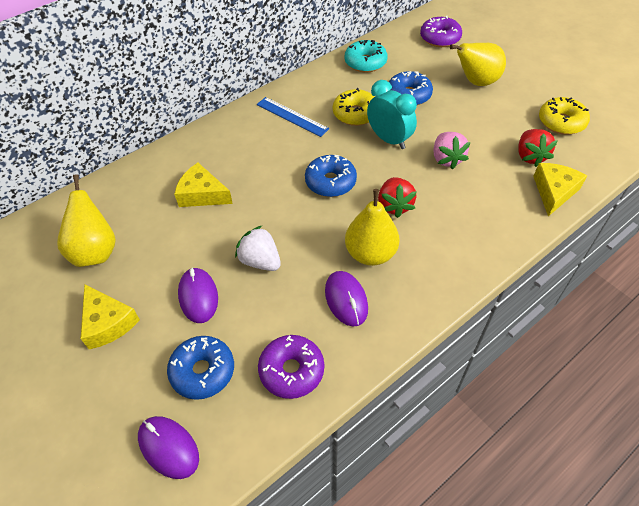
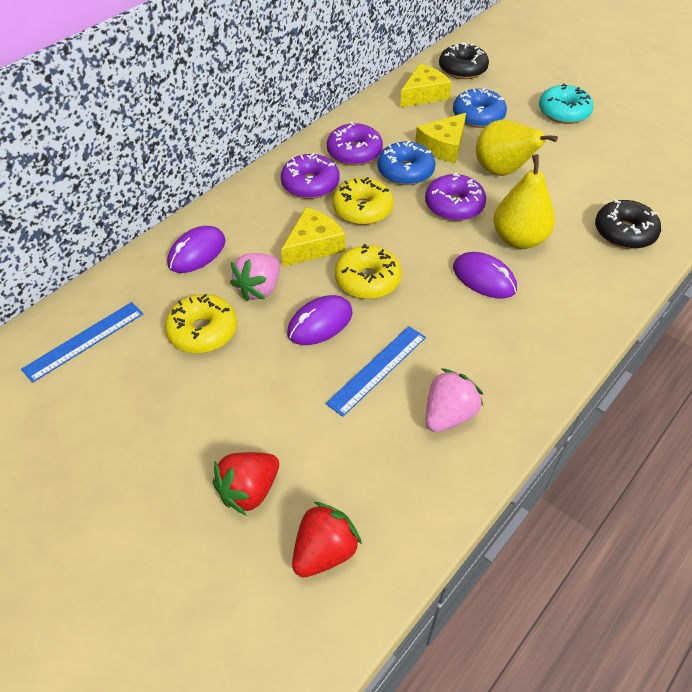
black donut: 0 -> 2
blue donut: 3 -> 2
blue ruler: 1 -> 2
pink strawberry: 1 -> 2
purple donut: 2 -> 3
turquoise clock: 1 -> 0
white strawberry: 1 -> 0
yellow donut: 2 -> 3
yellow pear: 3 -> 2

